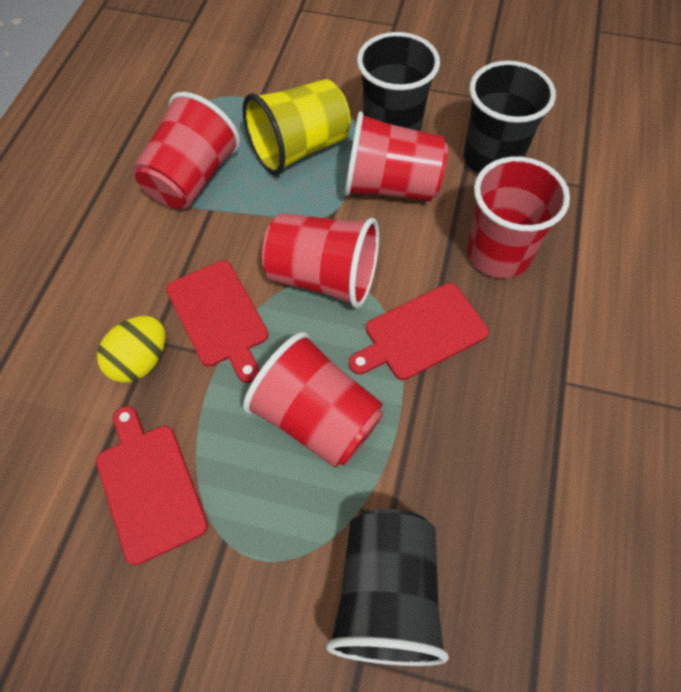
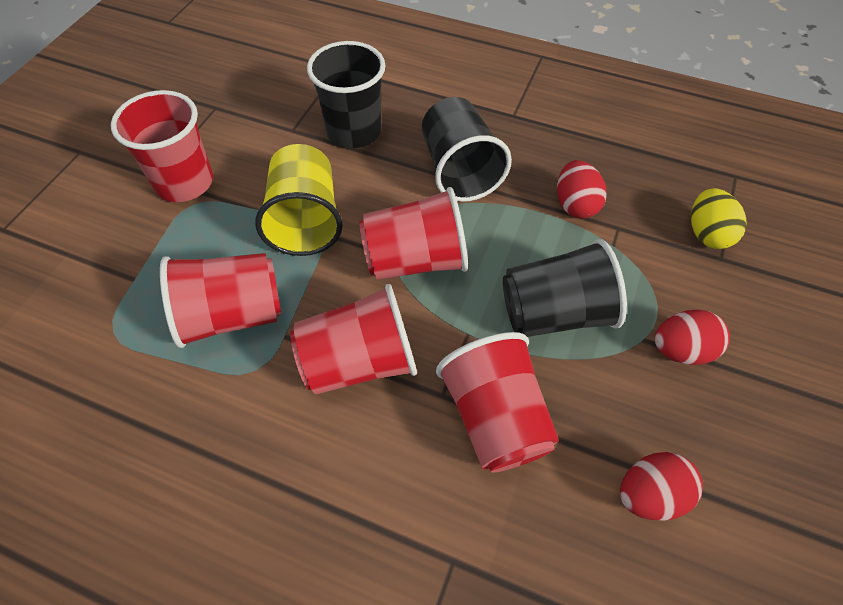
red cutting board: 3 -> 0
red egg: 0 -> 3

